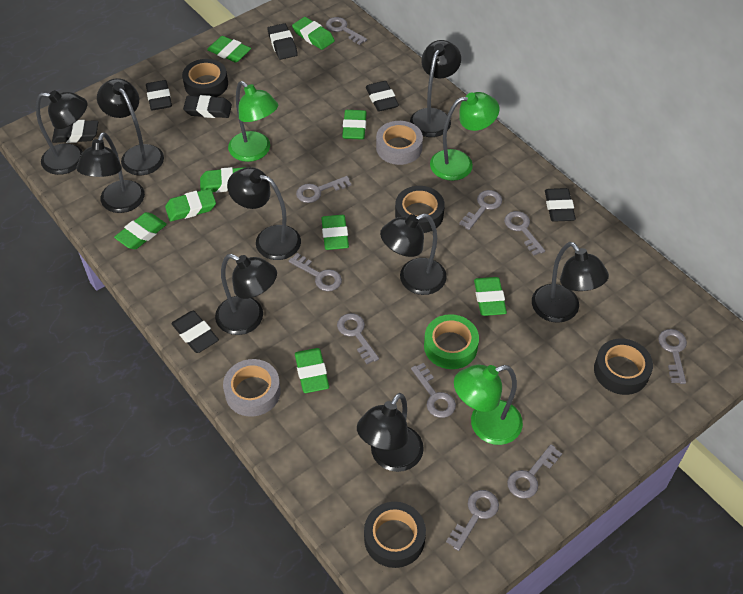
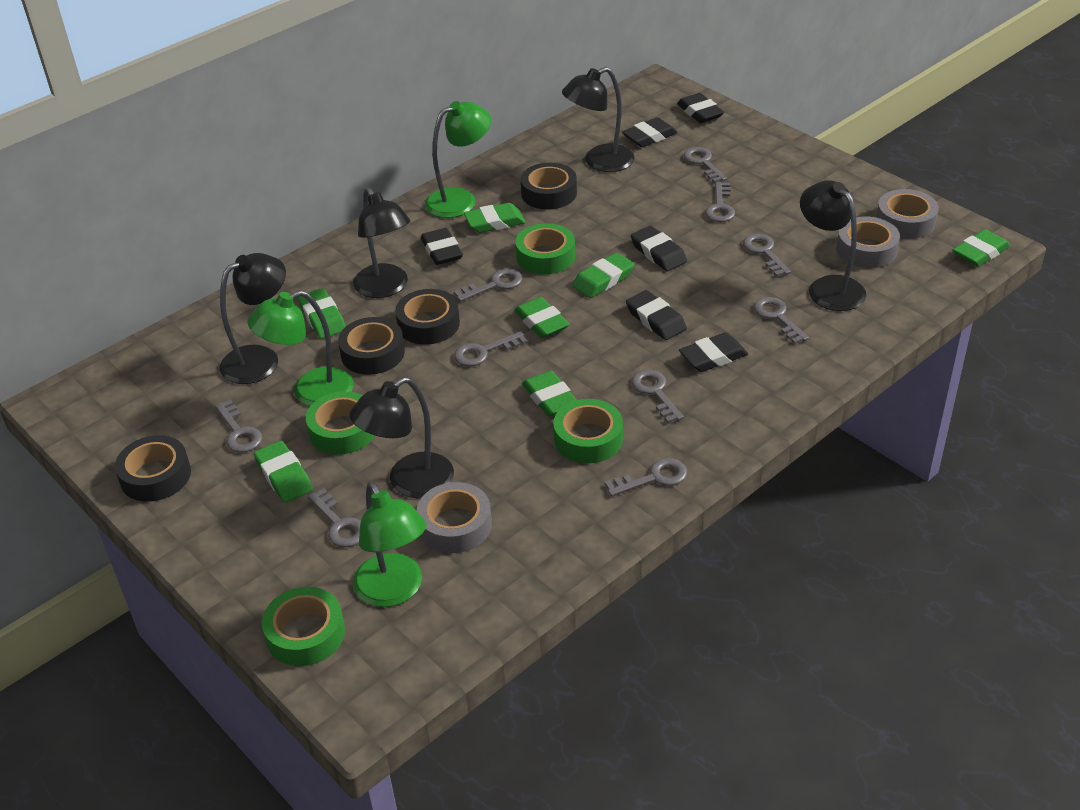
black eraser: 7 -> 6
black lamp: 9 -> 5
green eraser: 9 -> 7
green tape: 1 -> 4
grey tape: 2 -> 3

